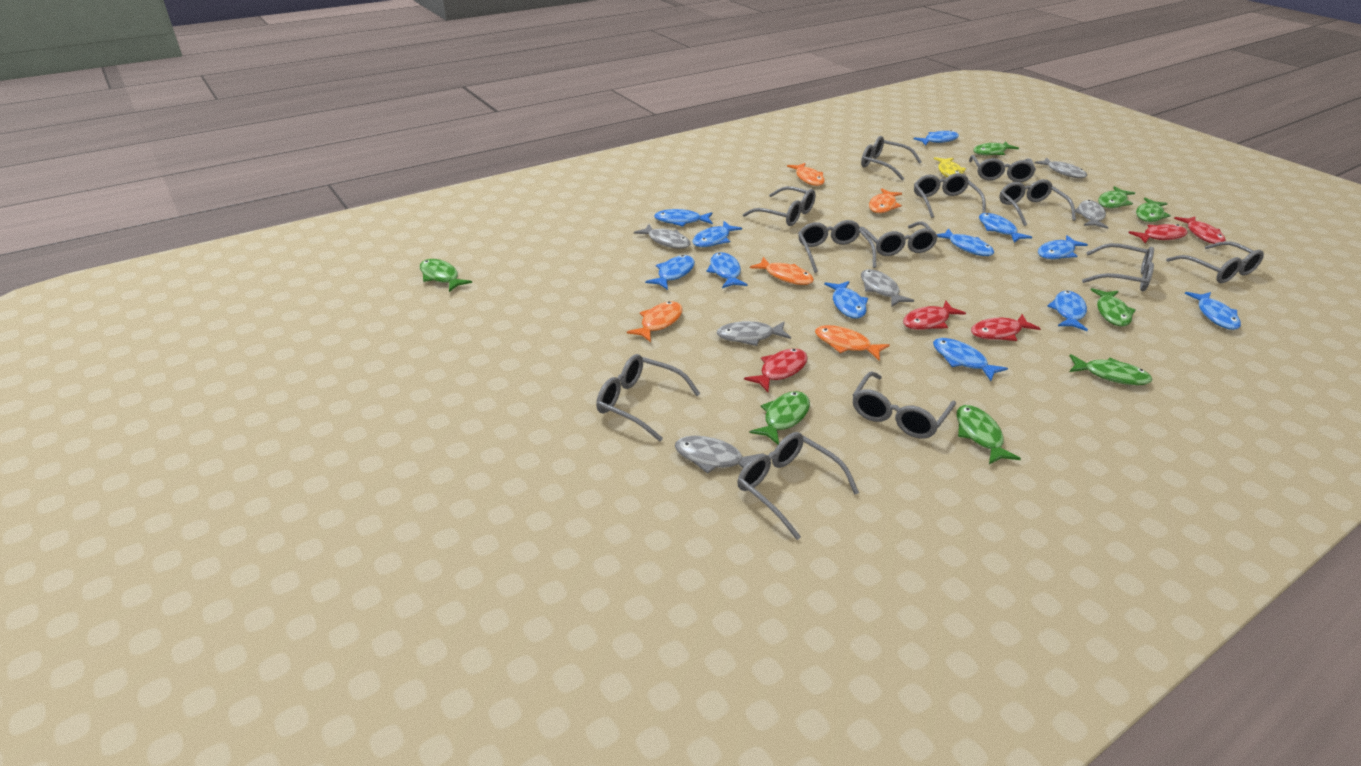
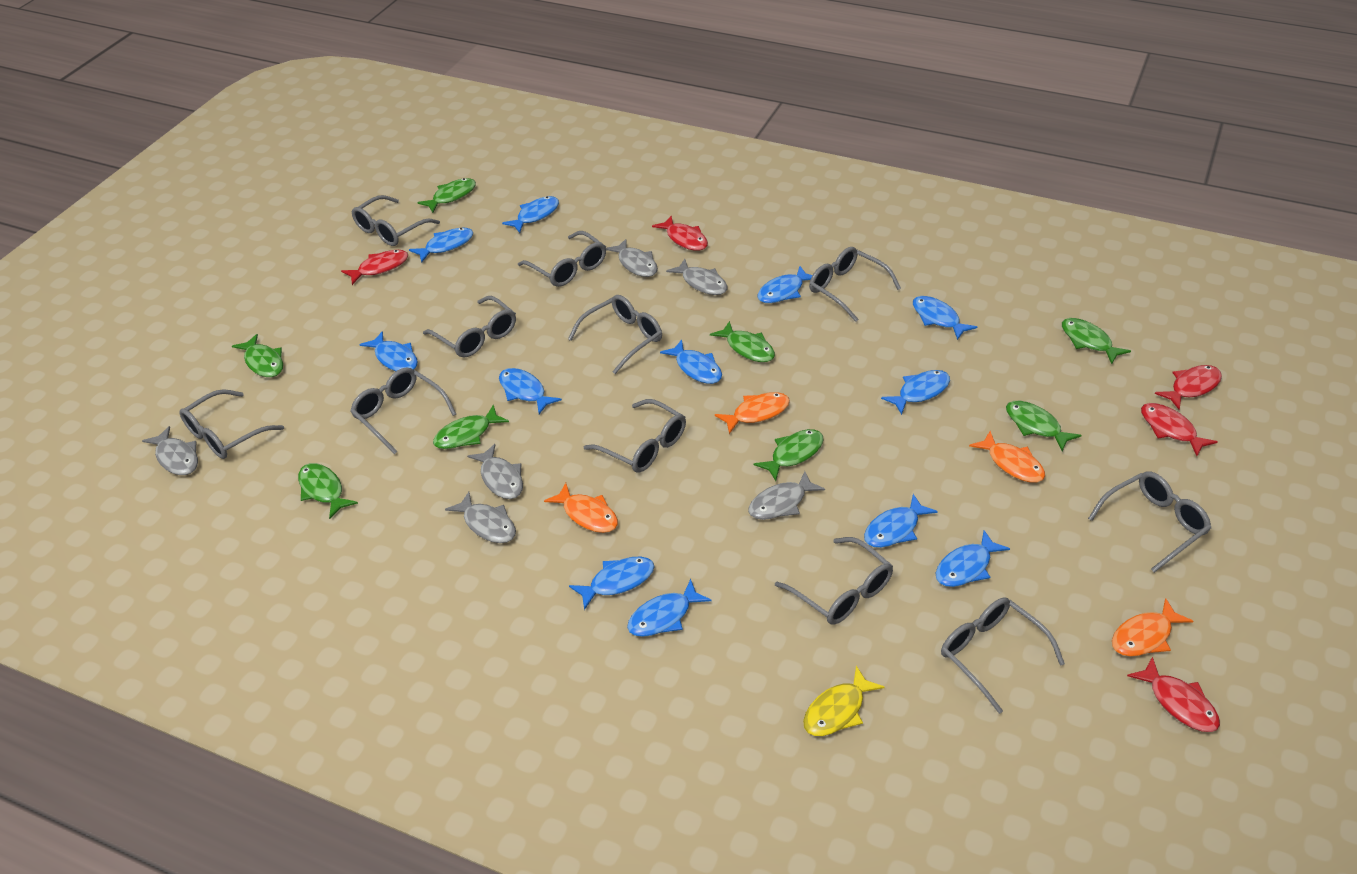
grey glasses: 12 -> 11
orange fish: 5 -> 4

